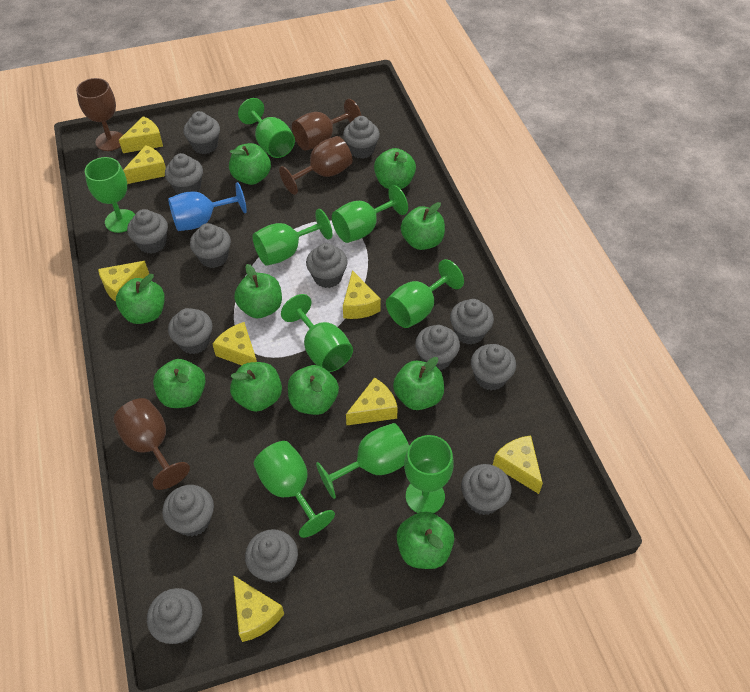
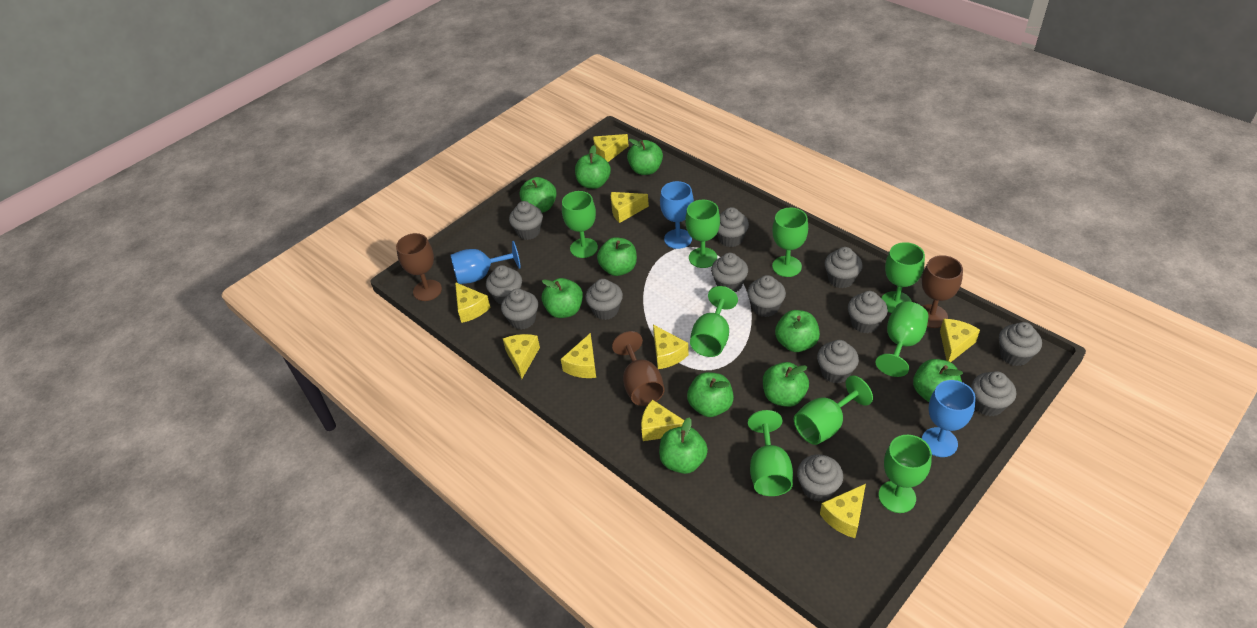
blue goblet: 1 -> 3
brown goblet: 4 -> 3
grey cupcake: 14 -> 13
yellow cheese: 8 -> 9

